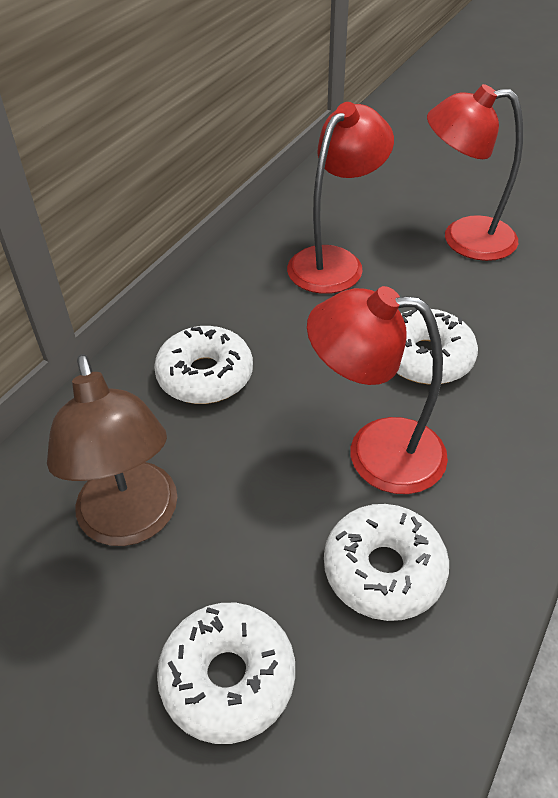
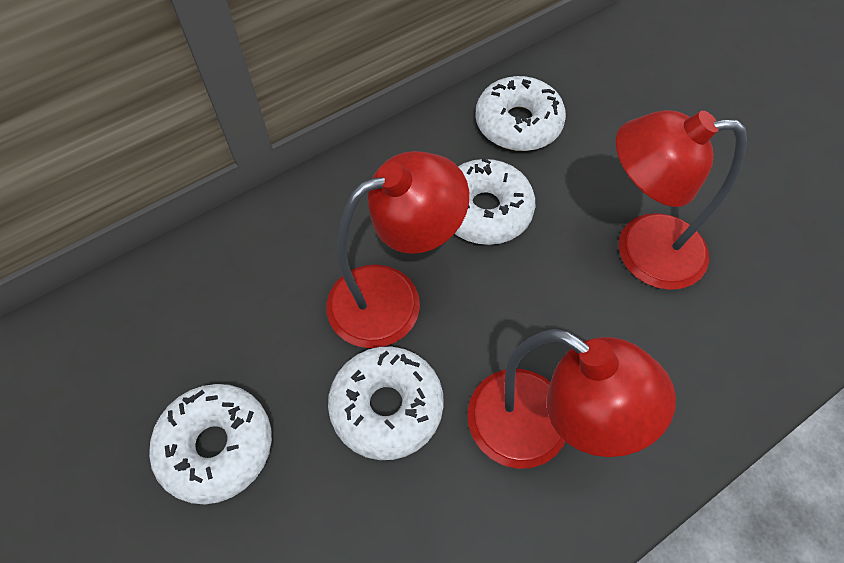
brown lamp: 1 -> 0

